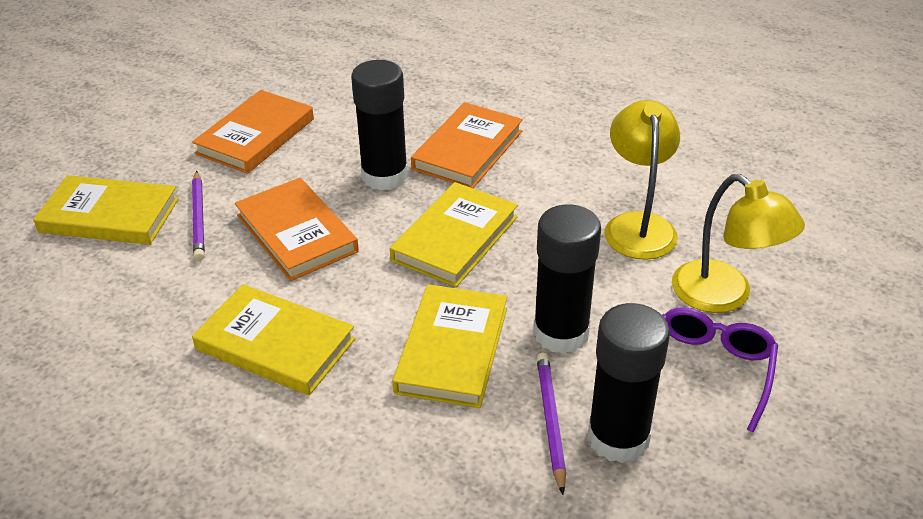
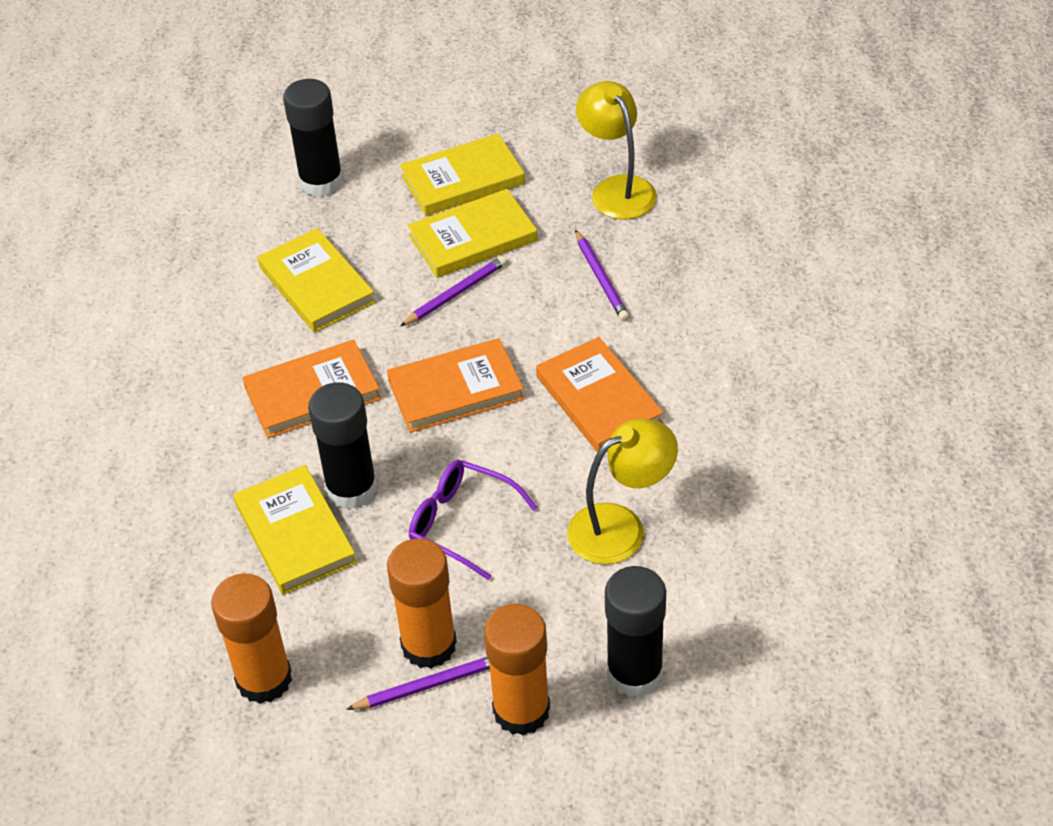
orange glue stick: 0 -> 3
purple pencil: 2 -> 3

